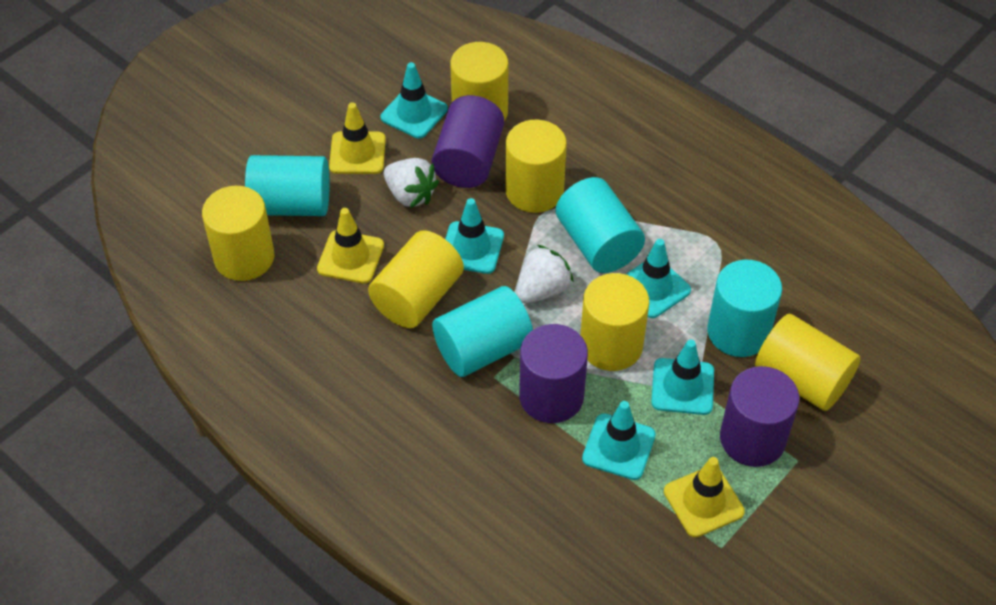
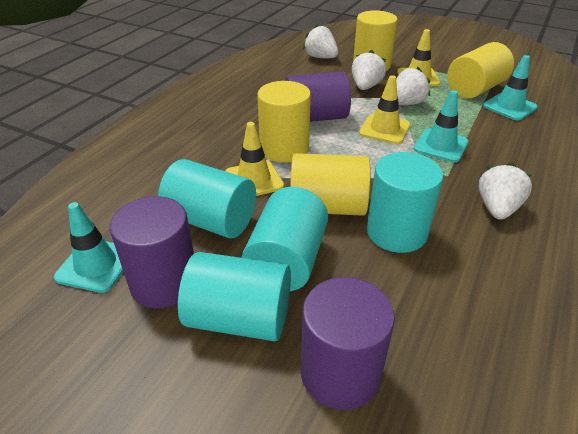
turquoise traffic cone: 5 -> 3
white strawberry: 2 -> 4
yellow cylinder: 6 -> 4

